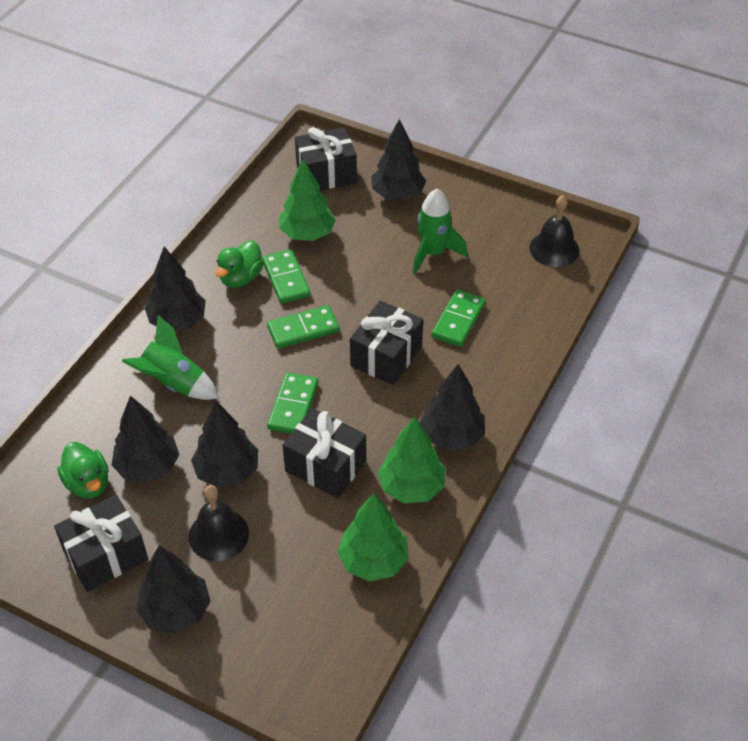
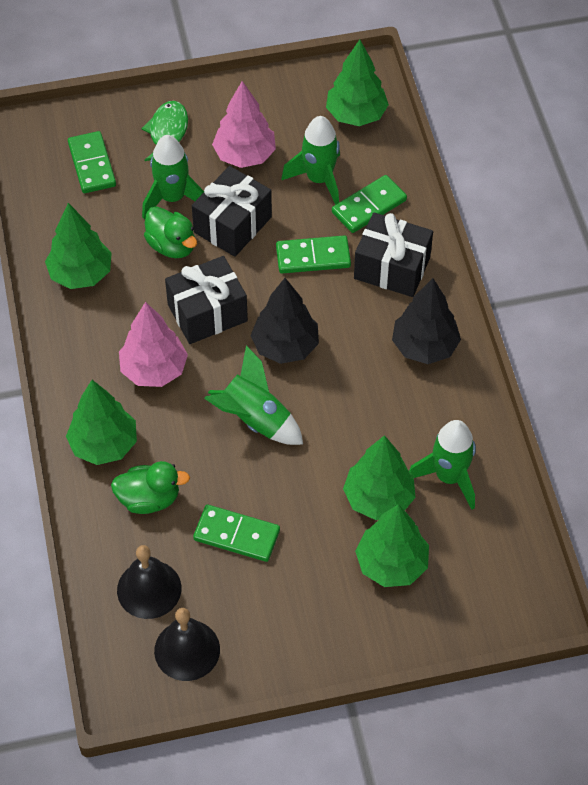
black gift: 4 -> 3
black tree: 6 -> 2
green fish: 0 -> 1
green rocket: 2 -> 4
green tree: 3 -> 5
pink tree: 0 -> 2

